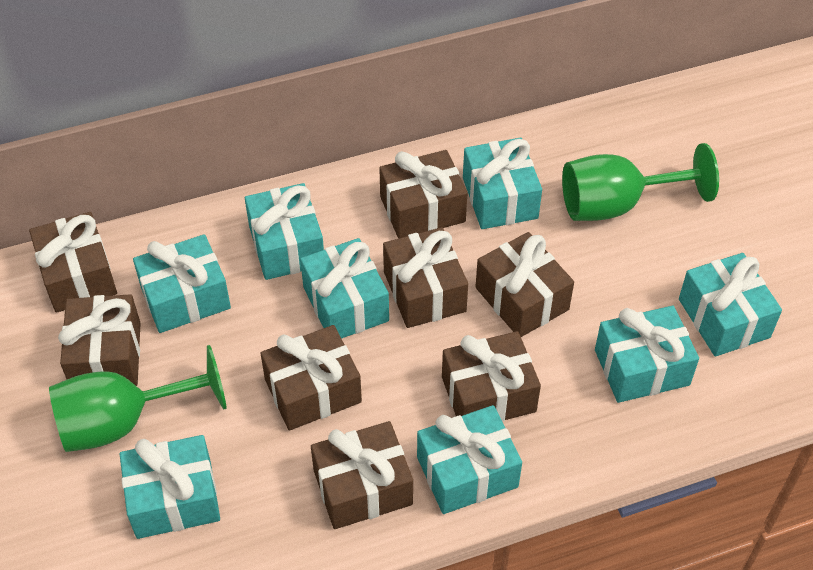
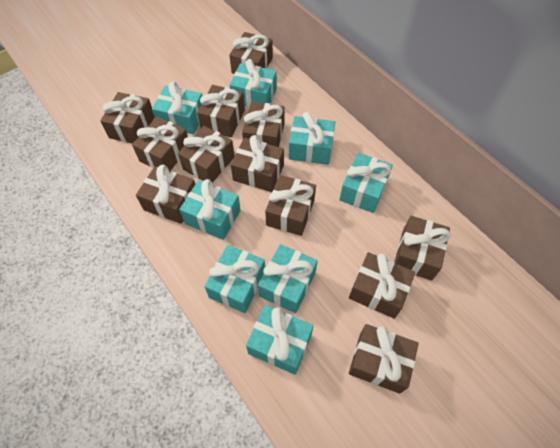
brown gift: 8 -> 12
green goblet: 2 -> 0

